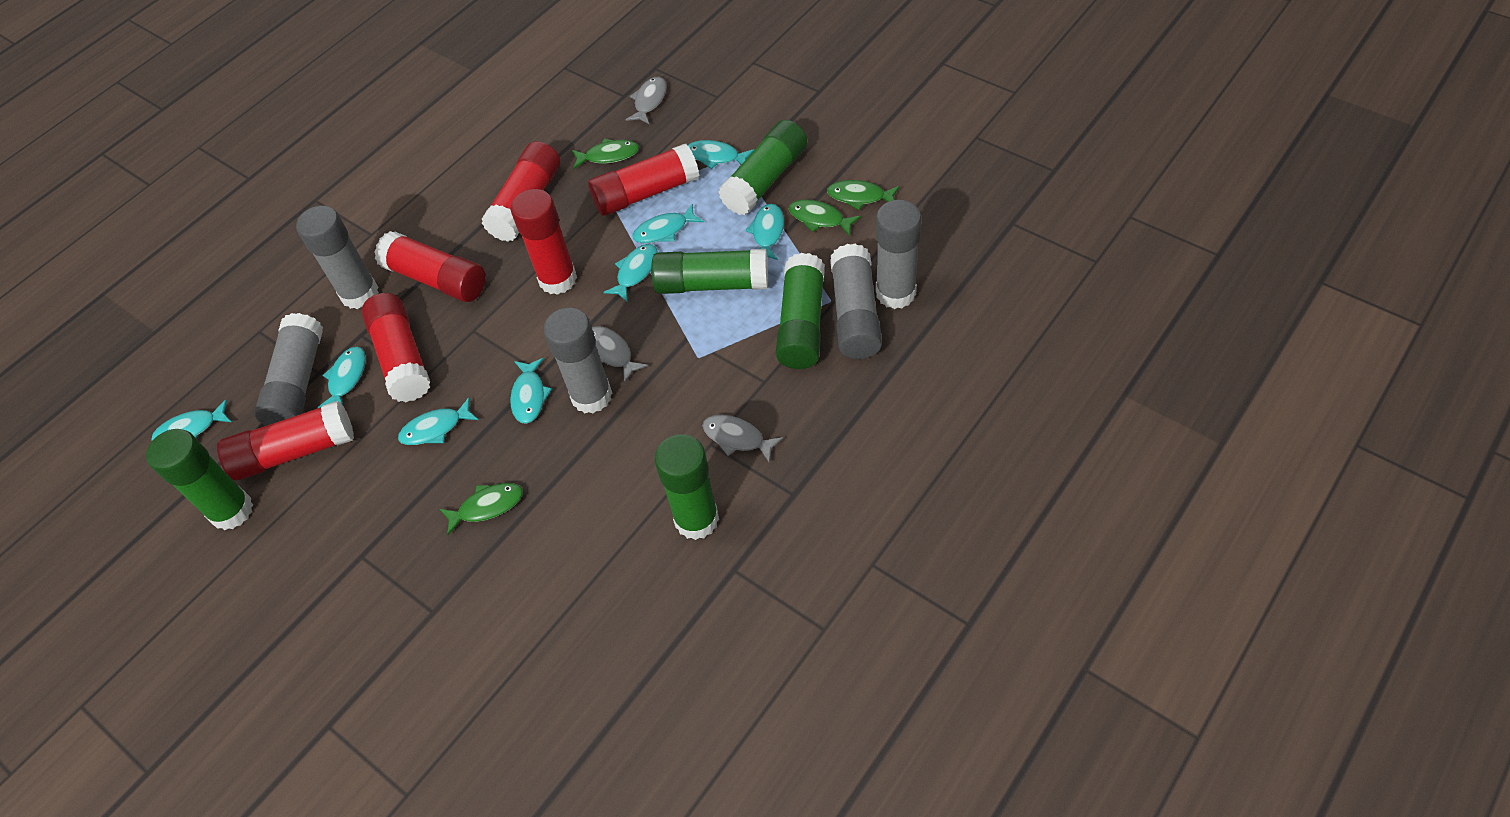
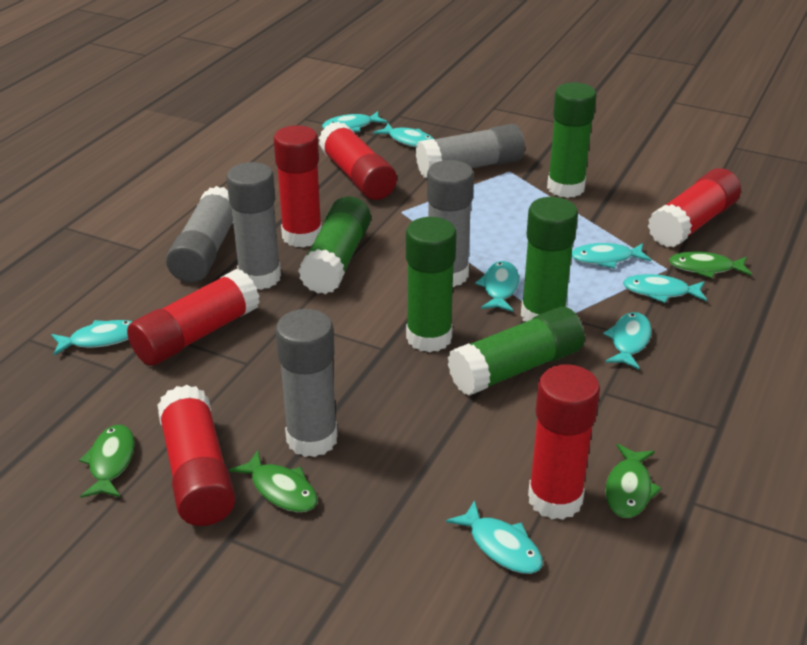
grey fish: 3 -> 0

